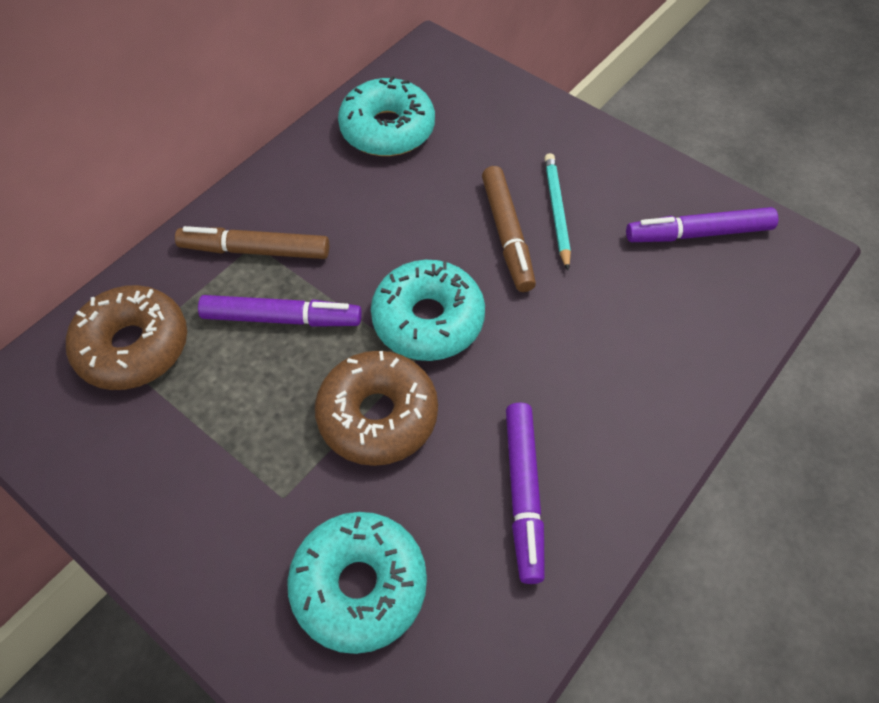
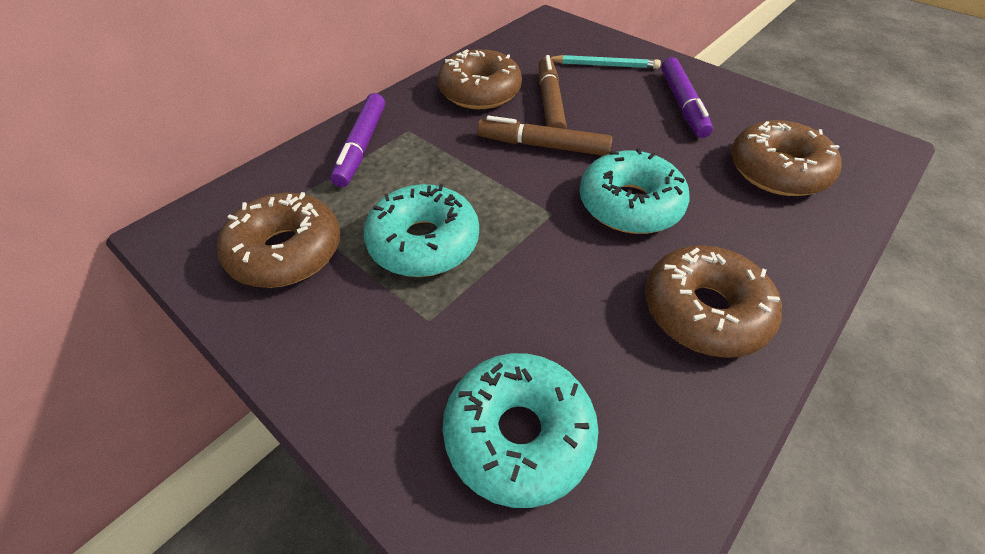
brown donut: 2 -> 4
purple marker: 3 -> 2

